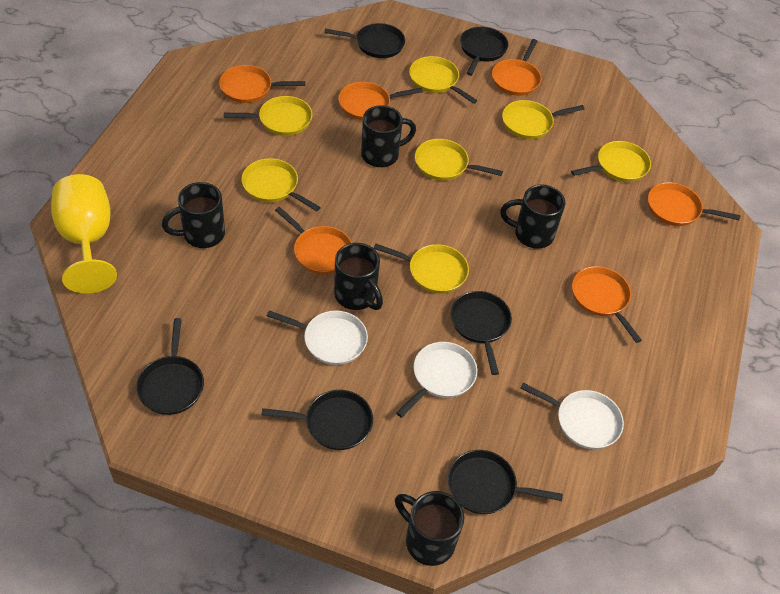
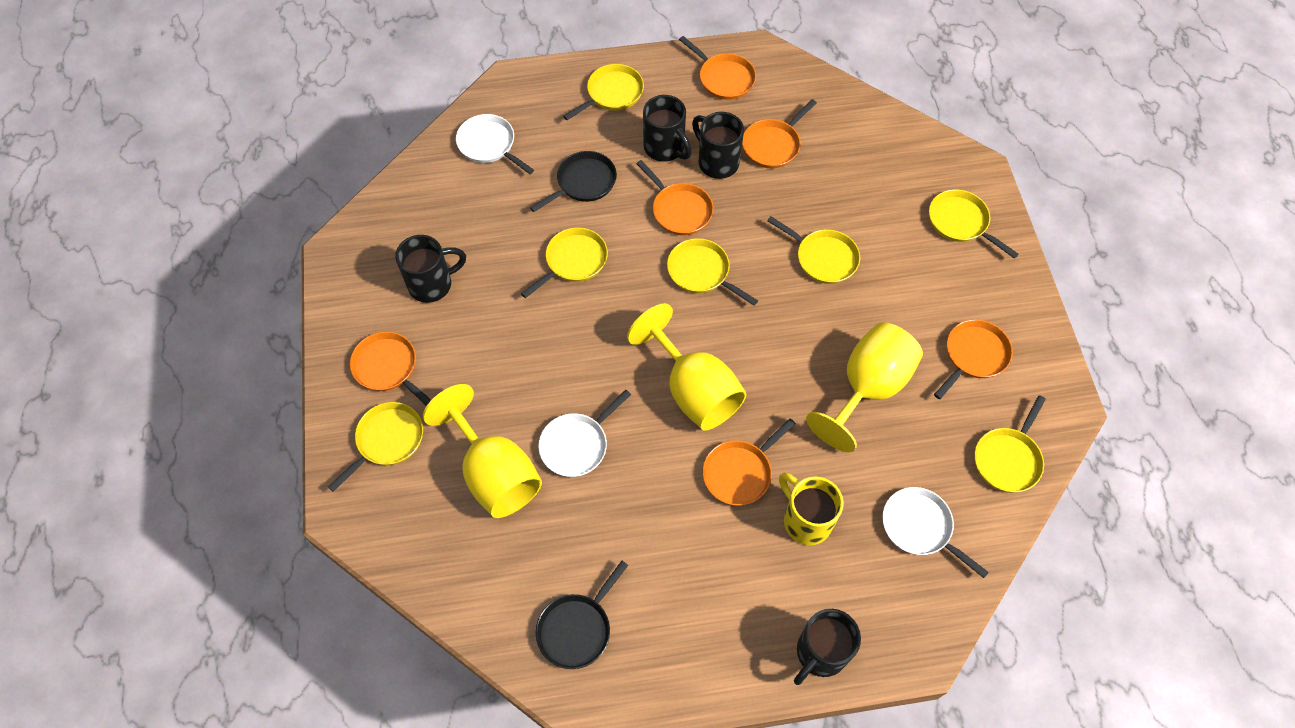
black mug: 5 -> 4
black pan: 6 -> 2
yellow goblet: 1 -> 3
yellow mug: 0 -> 1

